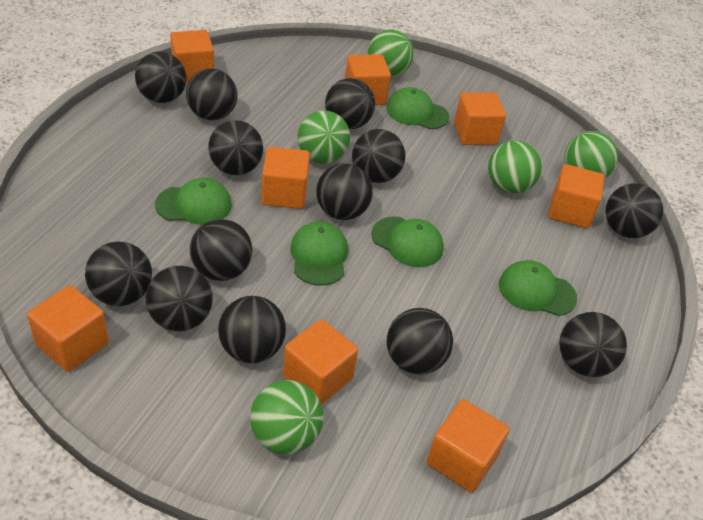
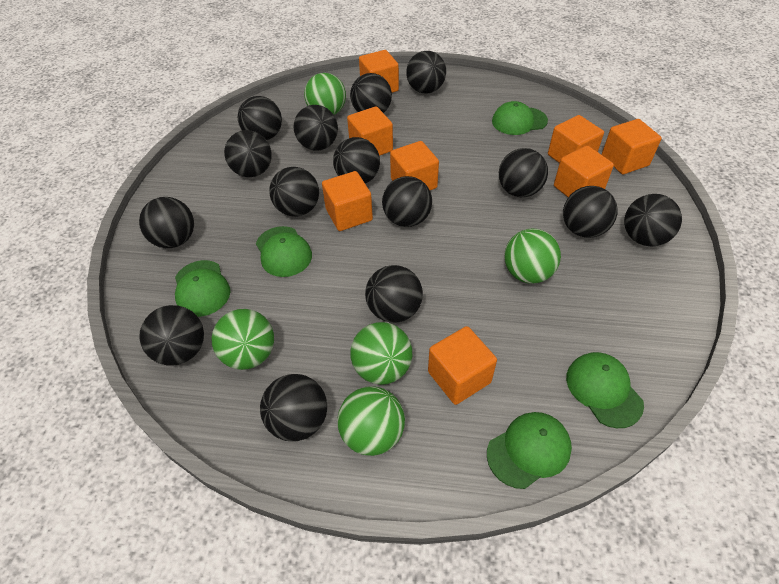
black ball: 13 -> 15

